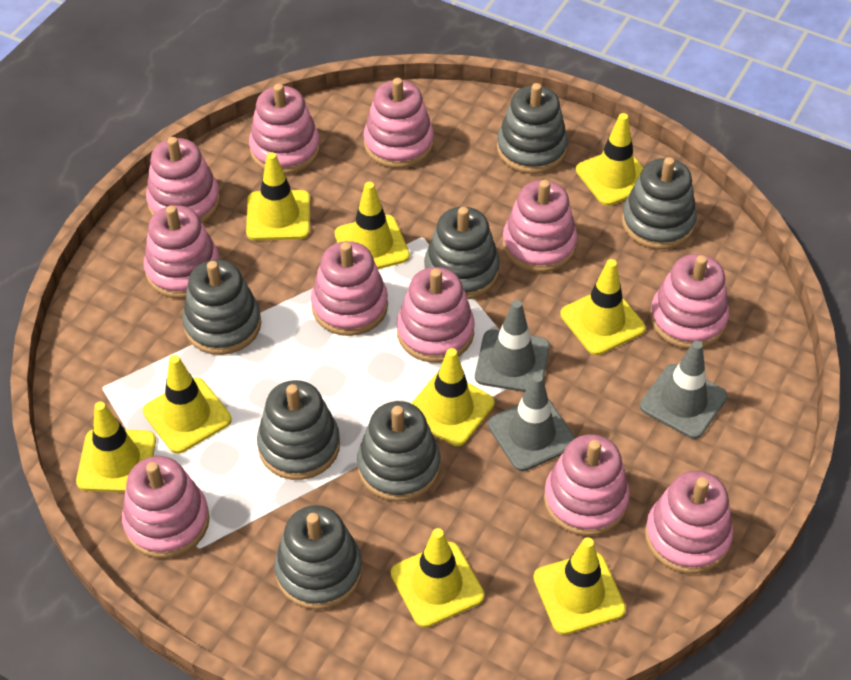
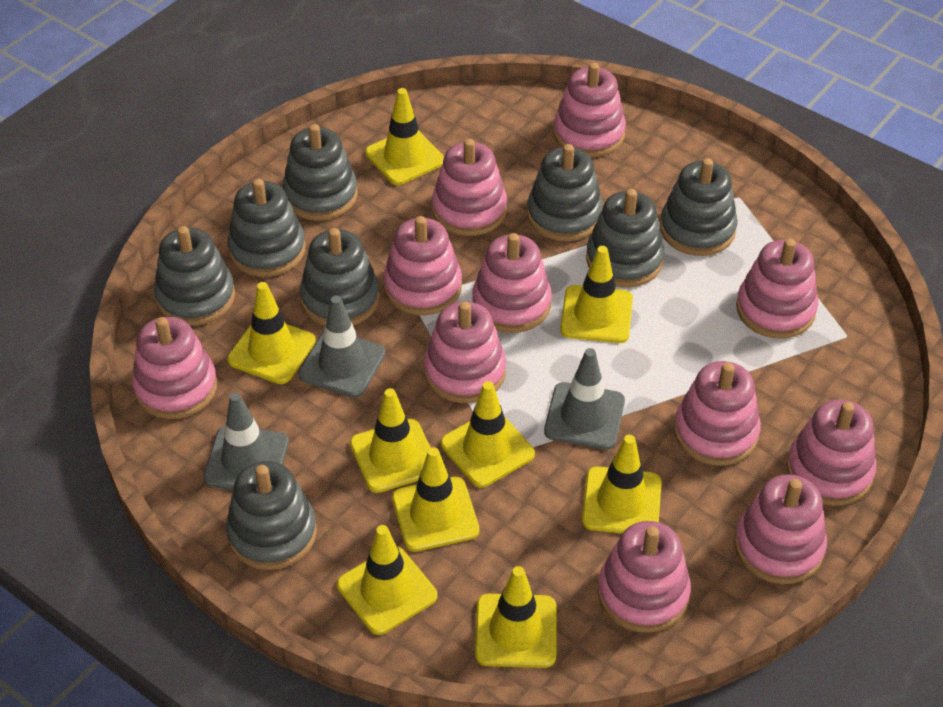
grey stacking toy: 7 -> 8

